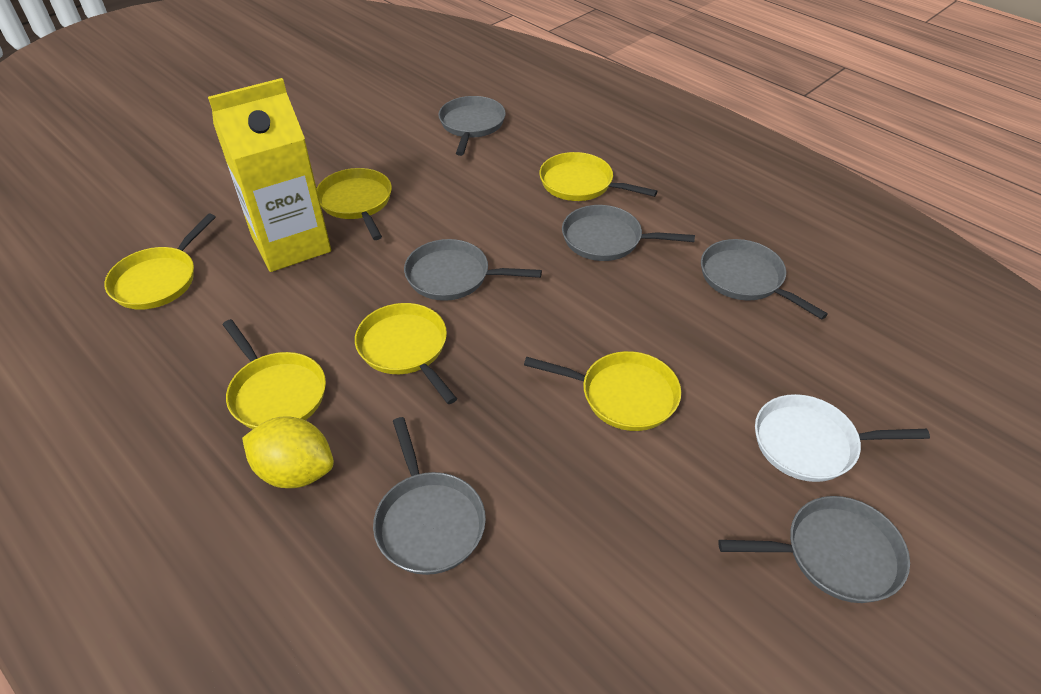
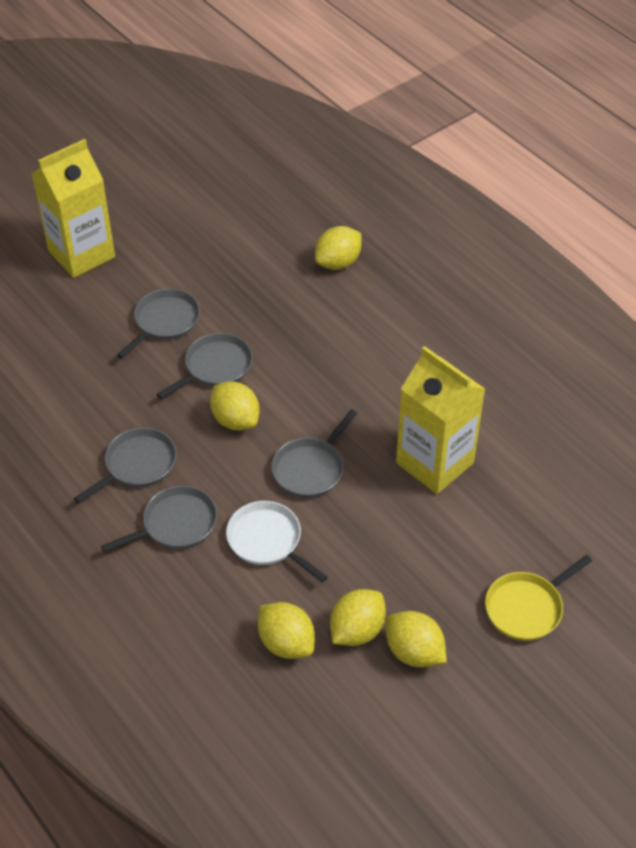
grey pan: 6 -> 5
yellow carton: 1 -> 2
yellow lemon: 1 -> 5
yellow pan: 6 -> 1

